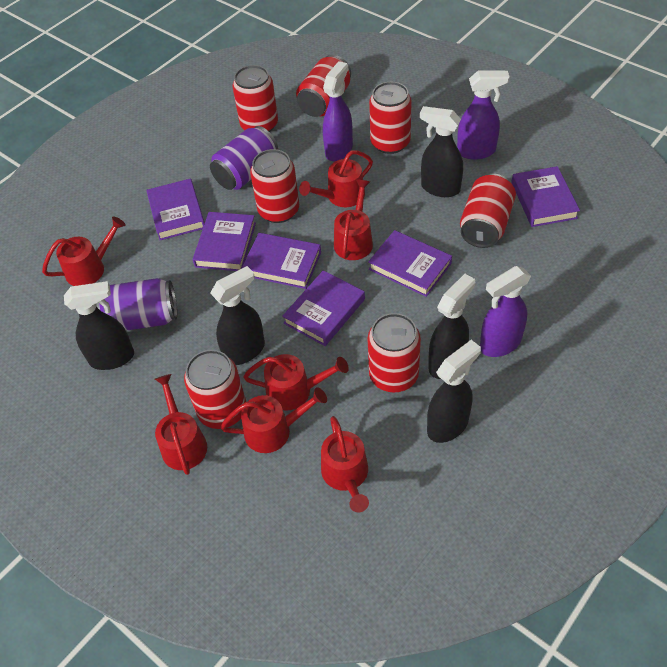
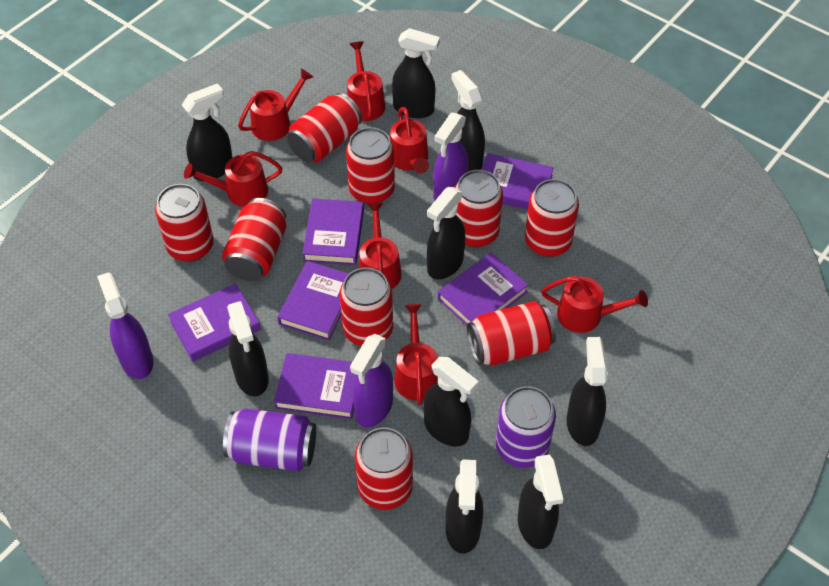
black spray bottle: 5 -> 9
red can: 7 -> 9

